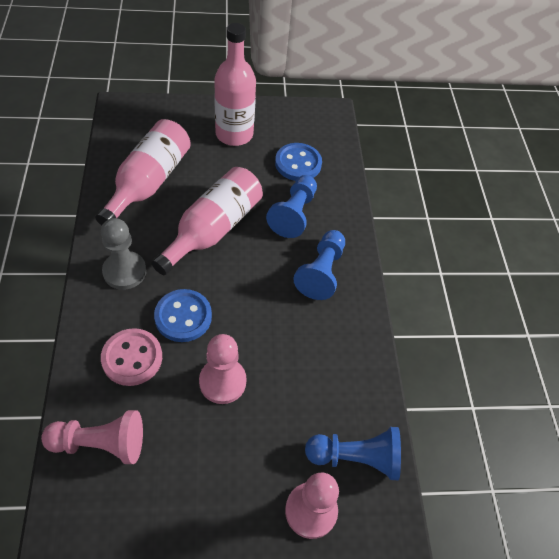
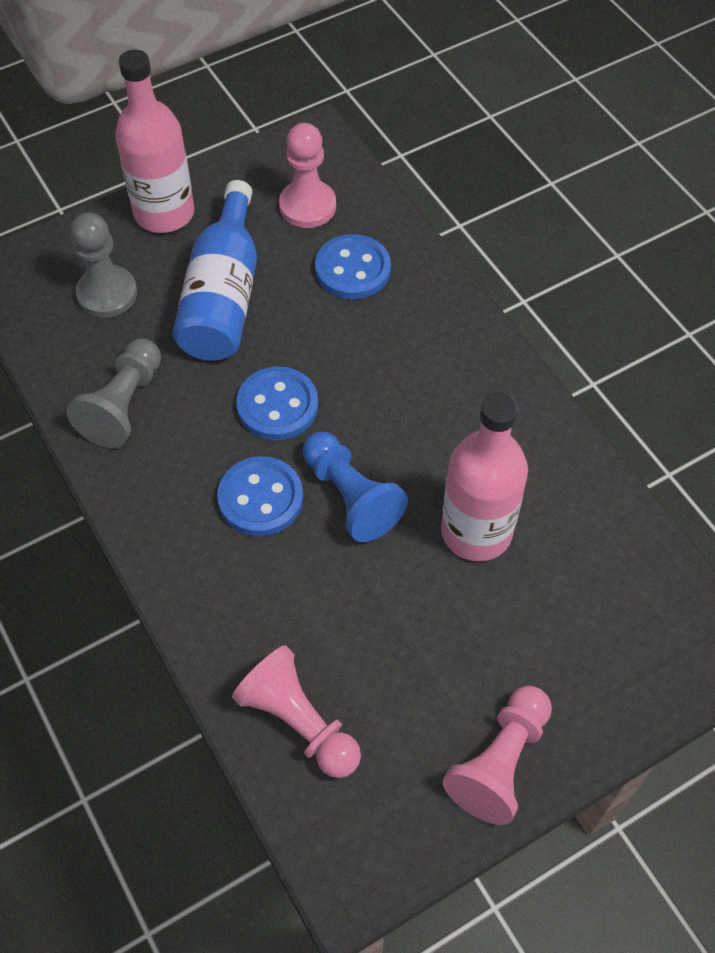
blue bottle: 0 -> 1
blue button: 2 -> 3
blue pawn: 3 -> 1
grey pawn: 1 -> 2
pink bottle: 3 -> 2
pink button: 1 -> 0

